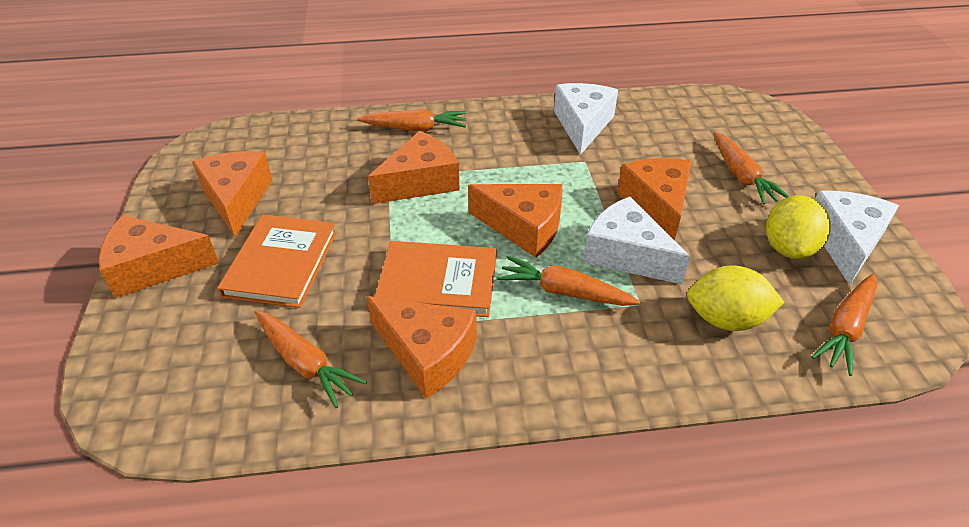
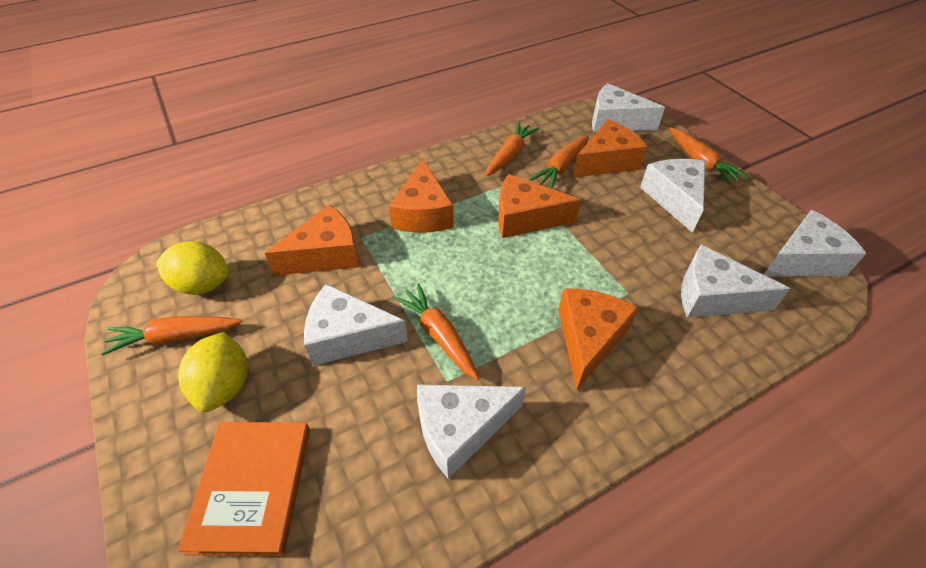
orange book: 2 -> 1
orange cheese: 6 -> 5
white cheese: 3 -> 6

